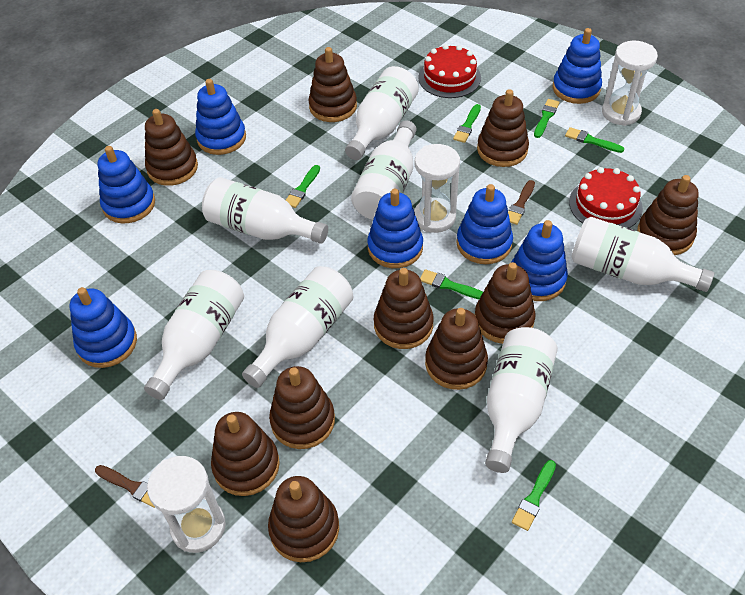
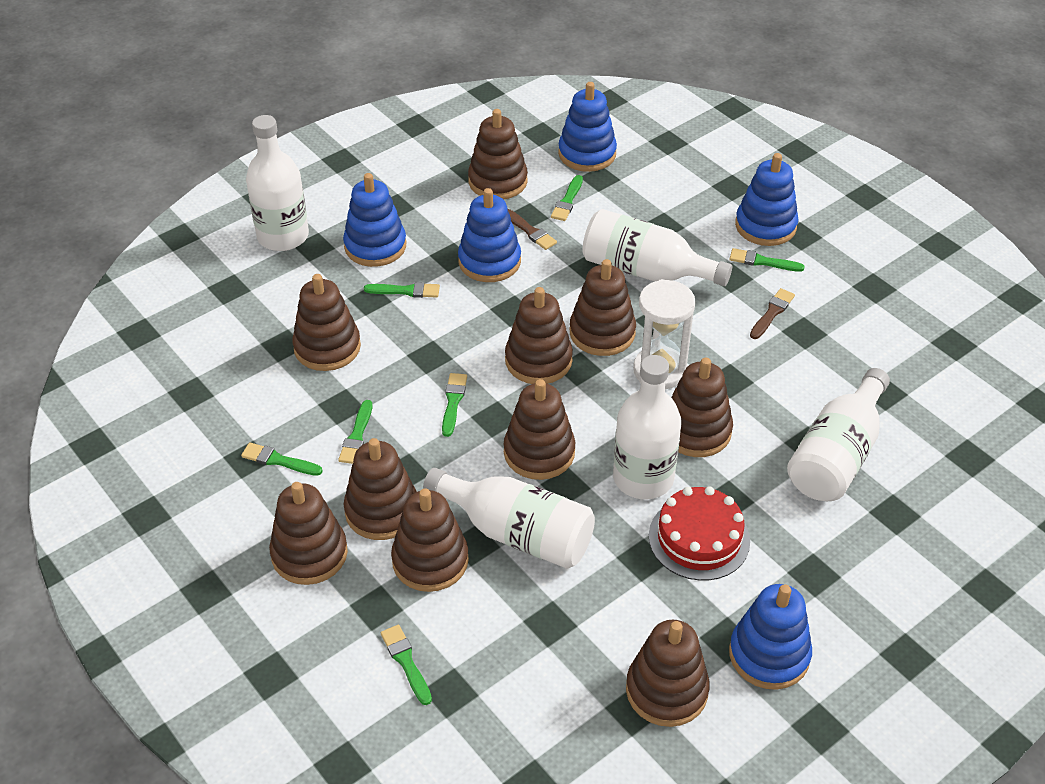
blue stacking toy: 7 -> 5
green brush: 6 -> 7
red cake: 2 -> 1
white bottle: 7 -> 5
white hourglass: 3 -> 1

